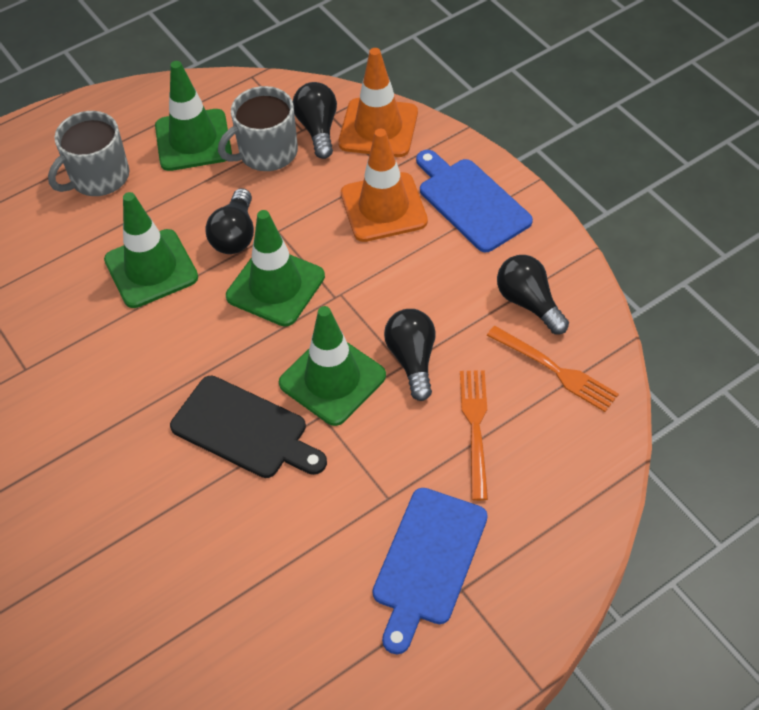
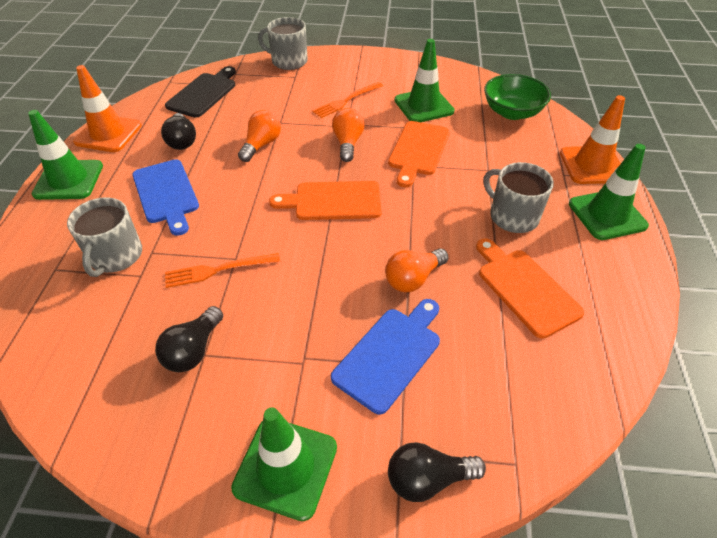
black light bulb: 4 -> 3
green bowl: 0 -> 1
grey mug: 2 -> 3
orange cutting board: 0 -> 3
orange light bulb: 0 -> 3

